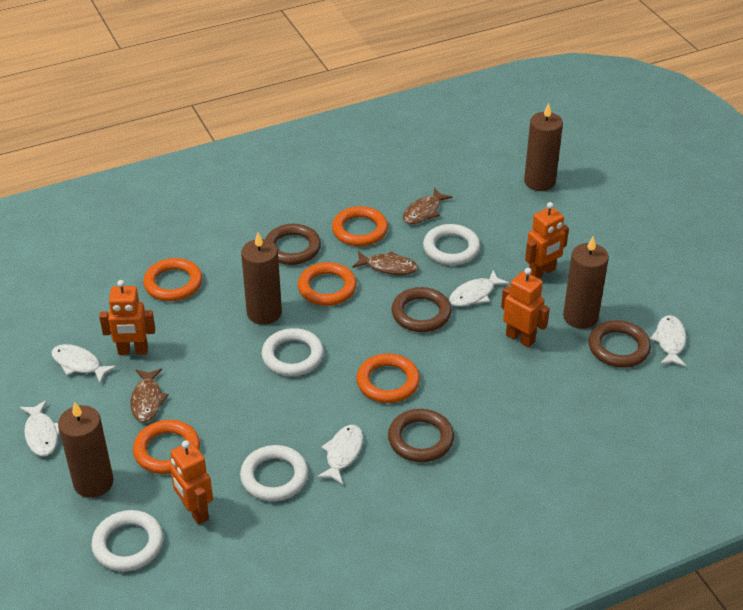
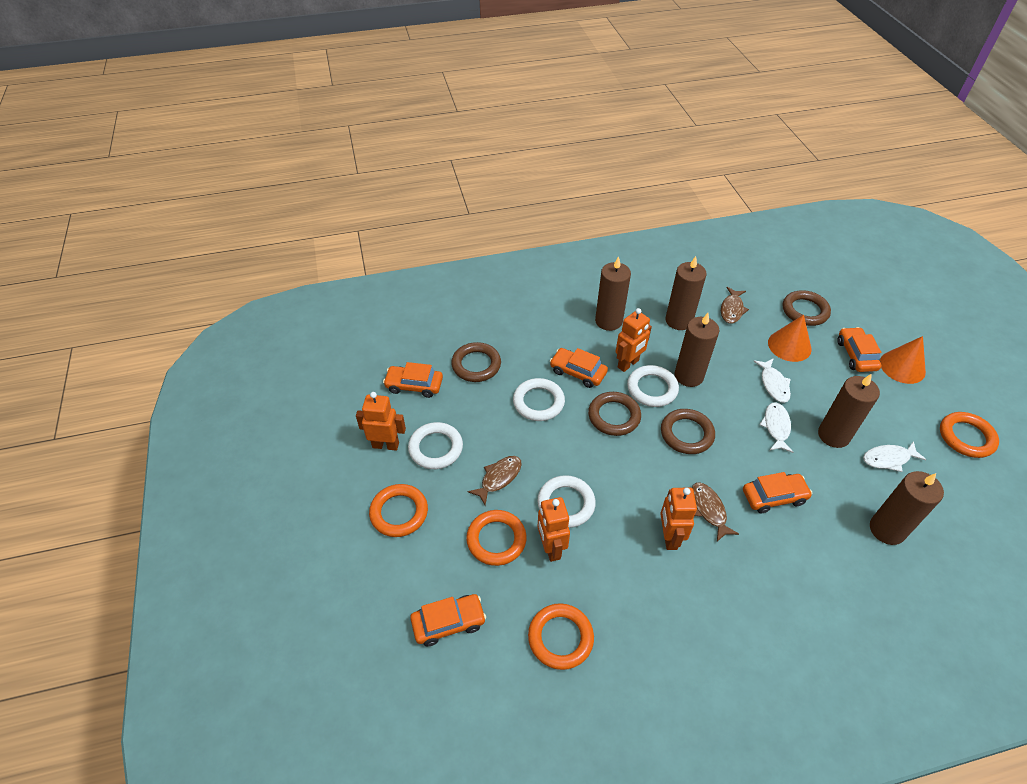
brown candle: 4 -> 5
orange car: 0 -> 5
orange cone: 0 -> 2
orange ring: 5 -> 4
white fish: 5 -> 3

